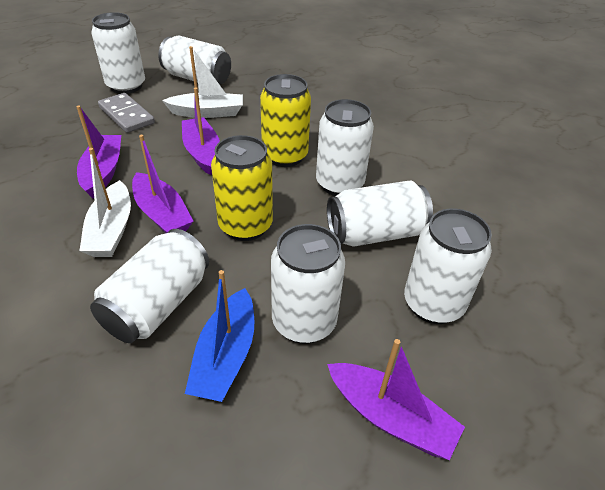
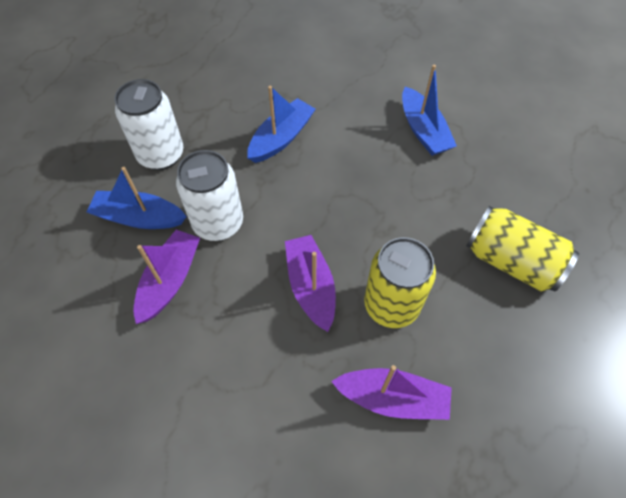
blue boat: 1 -> 3
grey domino: 1 -> 0
purple boat: 4 -> 3
white boat: 2 -> 0
white can: 7 -> 2

